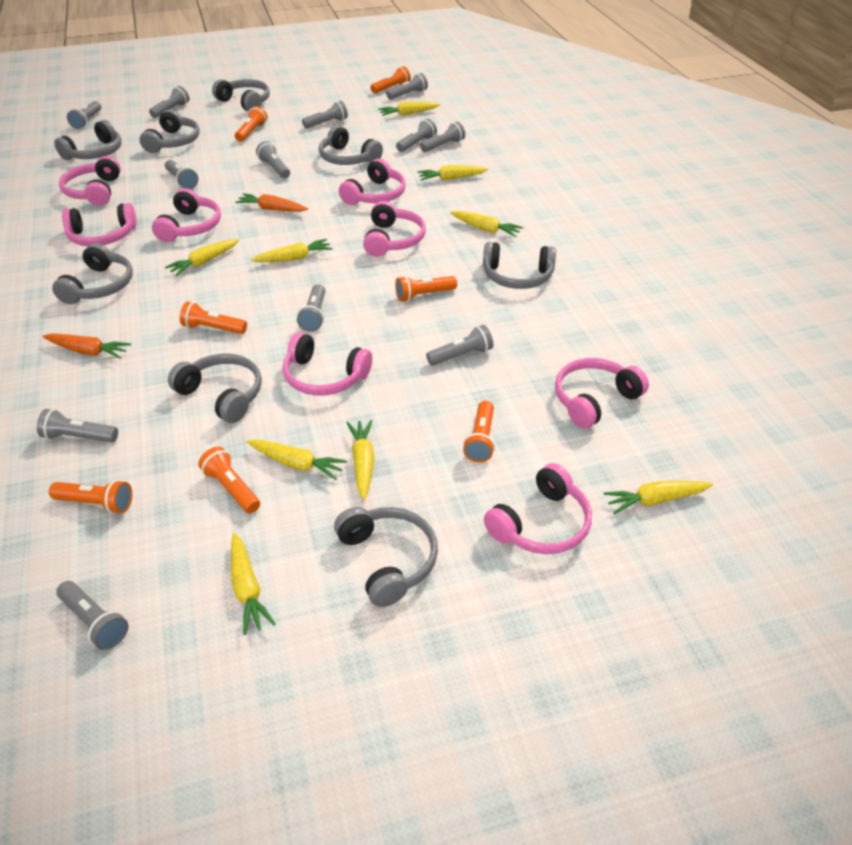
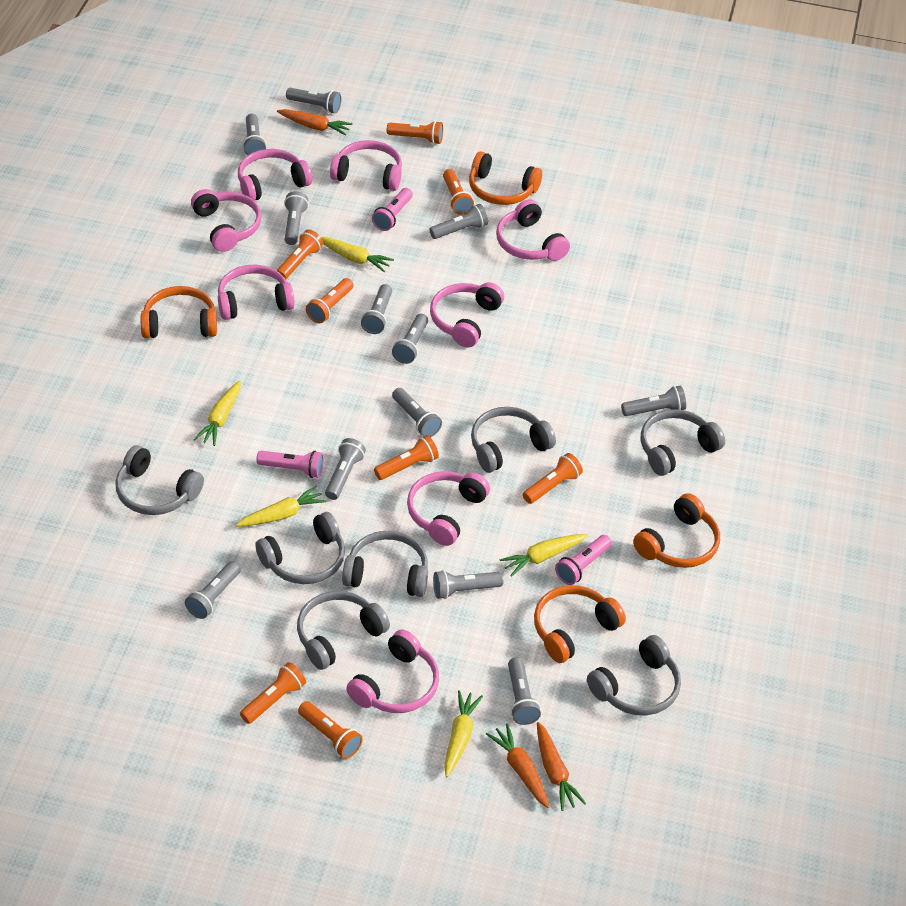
grey headphones: 8 -> 7
orange carrot: 2 -> 3
orange flashlight: 7 -> 8
orange headphones: 0 -> 4
pink flashlight: 0 -> 3
yellow carrot: 9 -> 5

